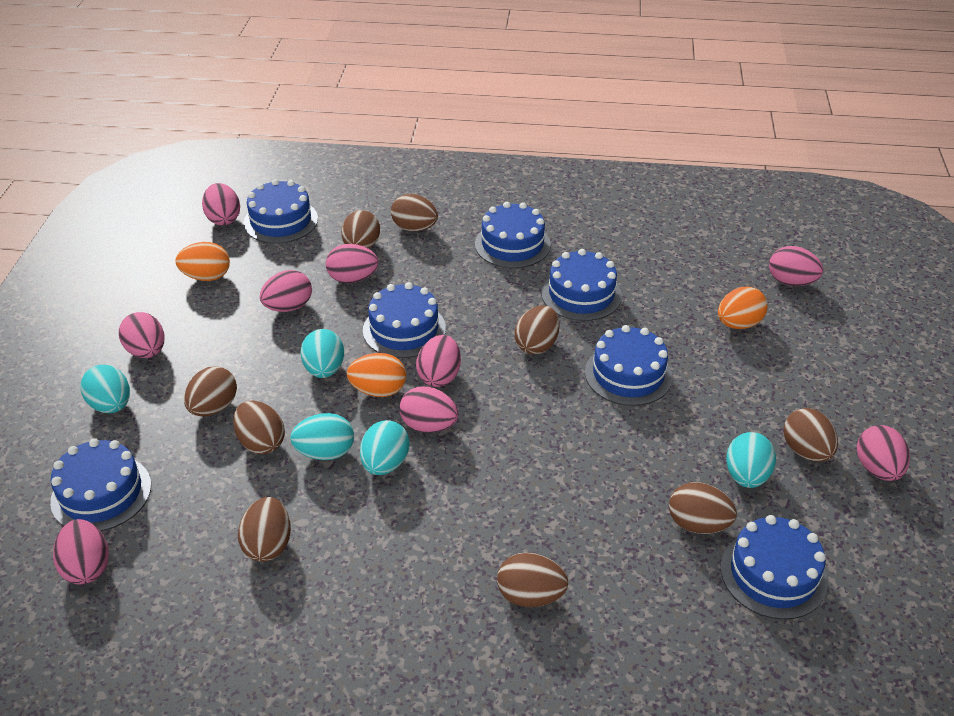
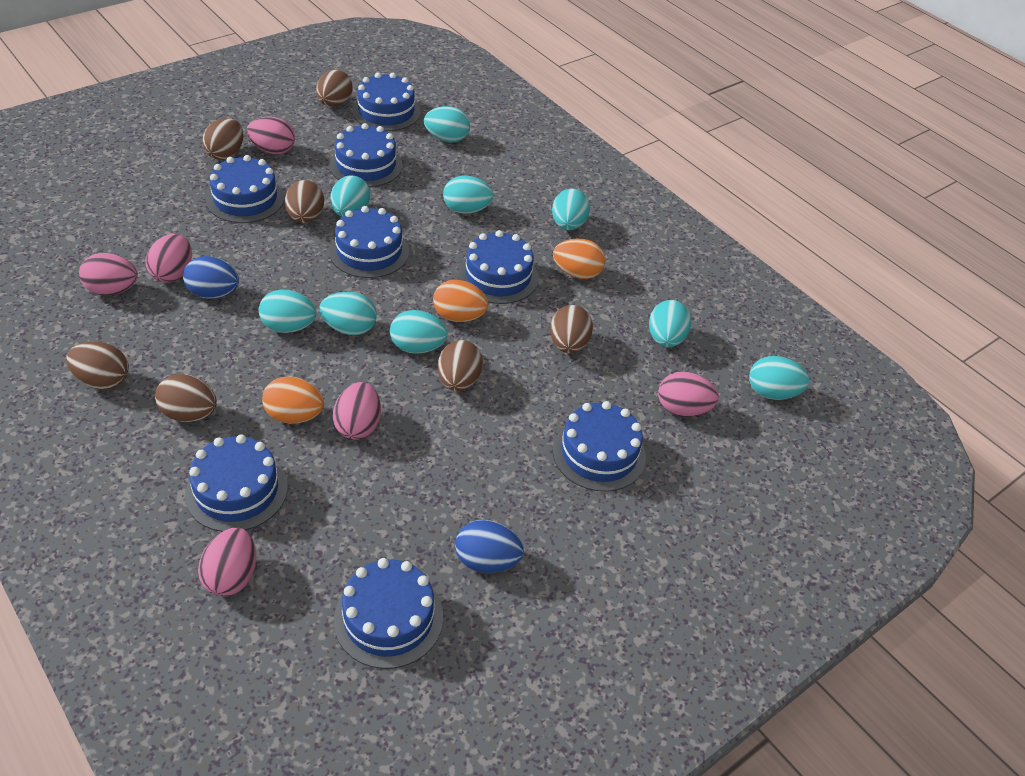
blue cake: 7 -> 8
blue egg: 0 -> 2
brown egg: 9 -> 7
pink egg: 9 -> 6
turquoise egg: 5 -> 9

